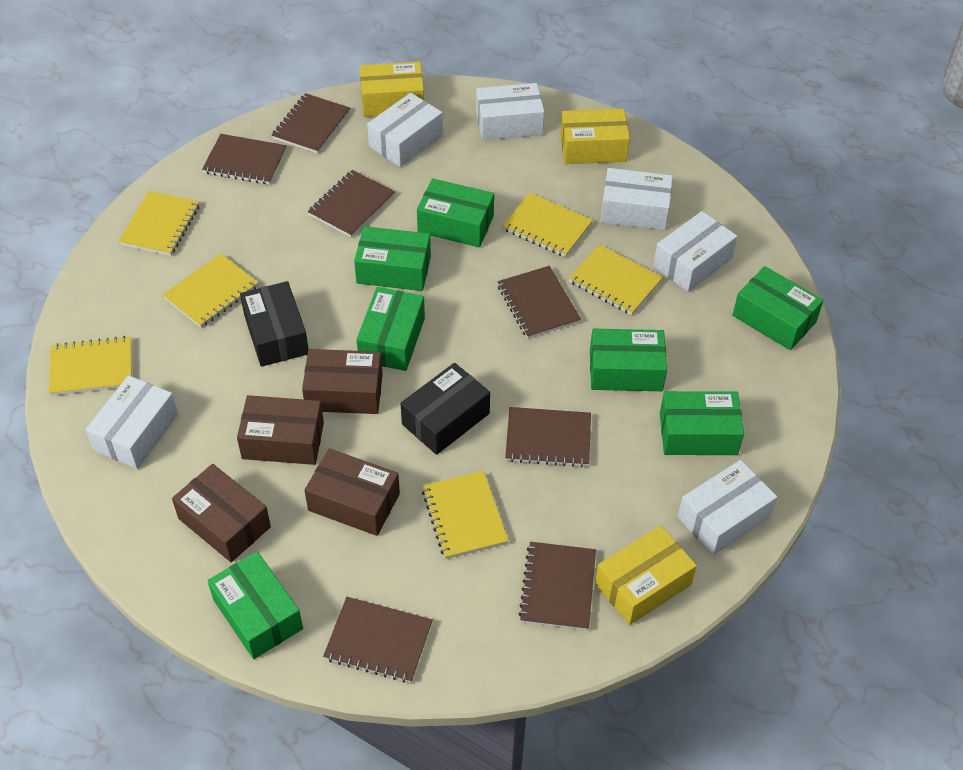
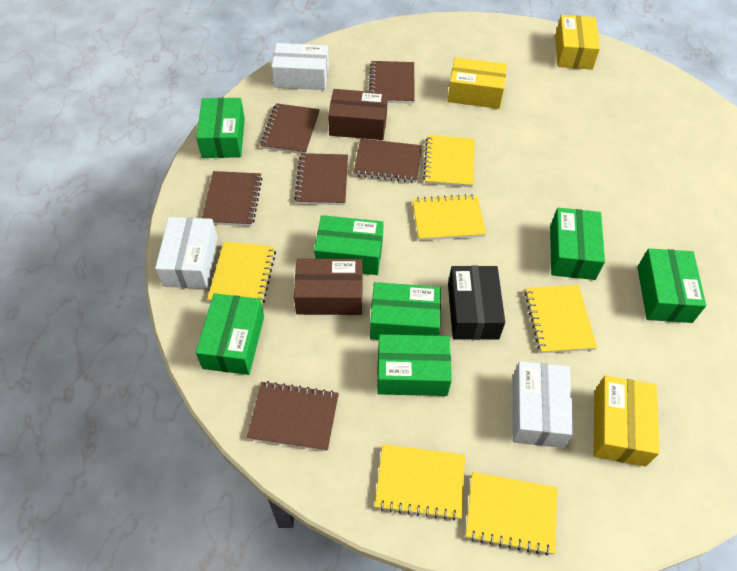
black box: 2 -> 1
brown box: 4 -> 2
brown notebook: 7 -> 6
white box: 6 -> 3

